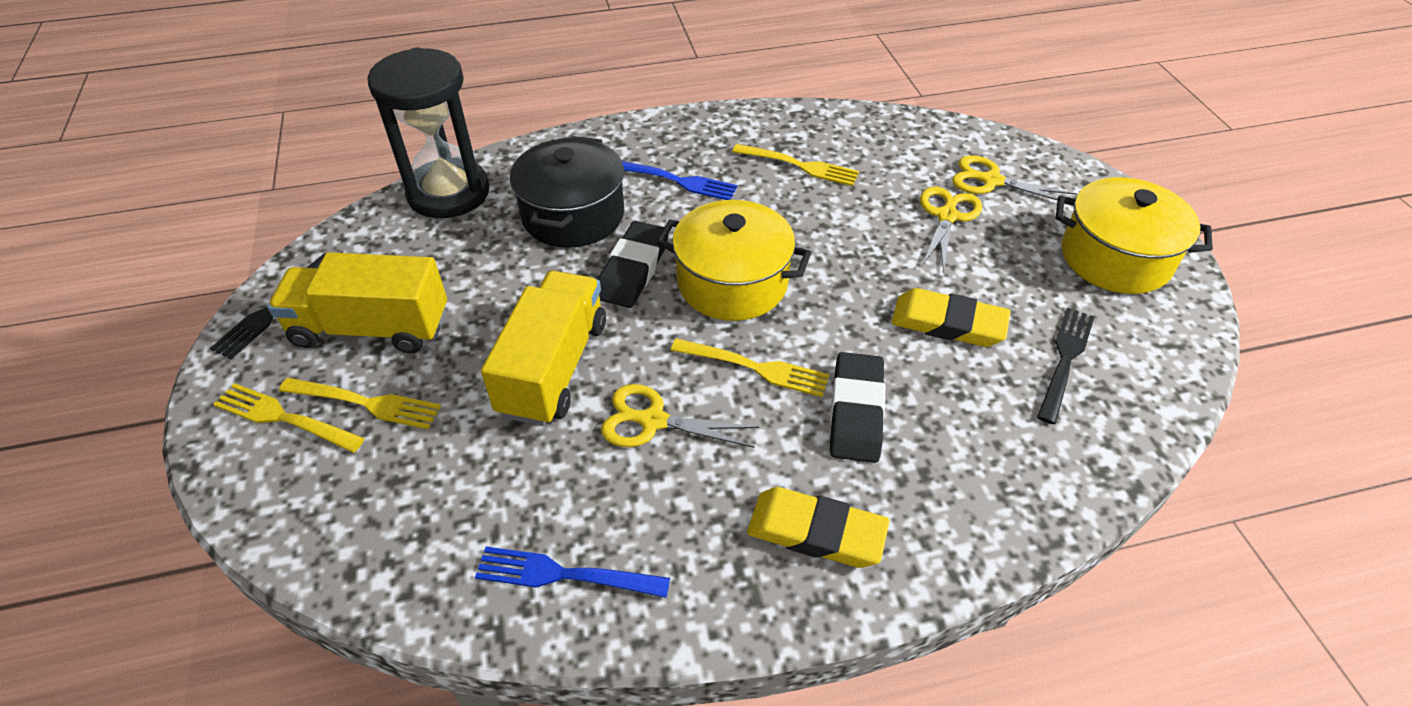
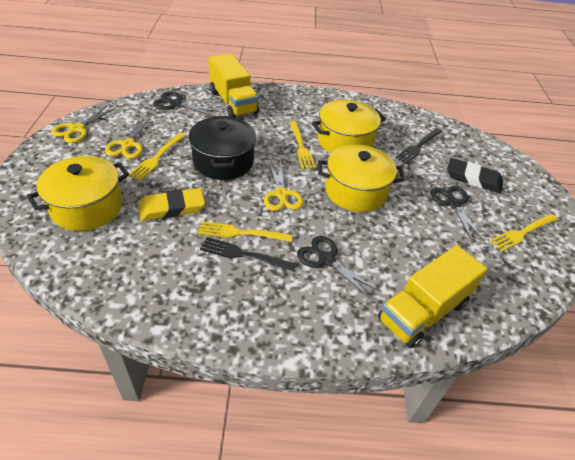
black eraser: 2 -> 1
black hourglass: 1 -> 0
black scissors: 0 -> 3
blue fork: 2 -> 0
yellow eraser: 2 -> 1
yellow pot: 2 -> 3

